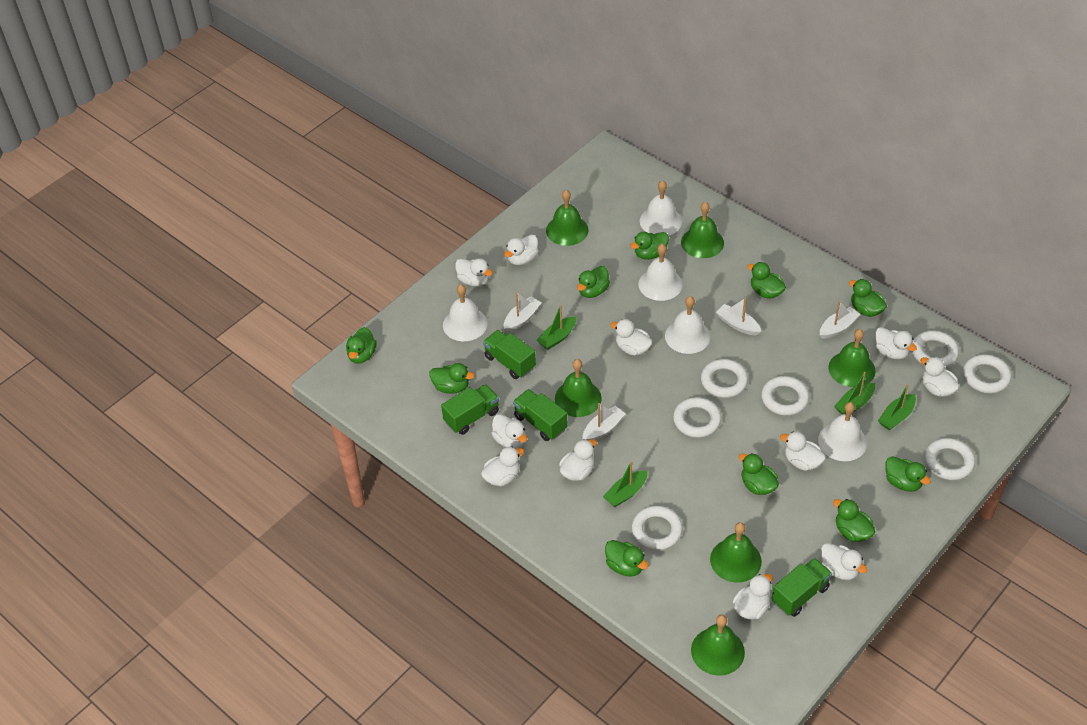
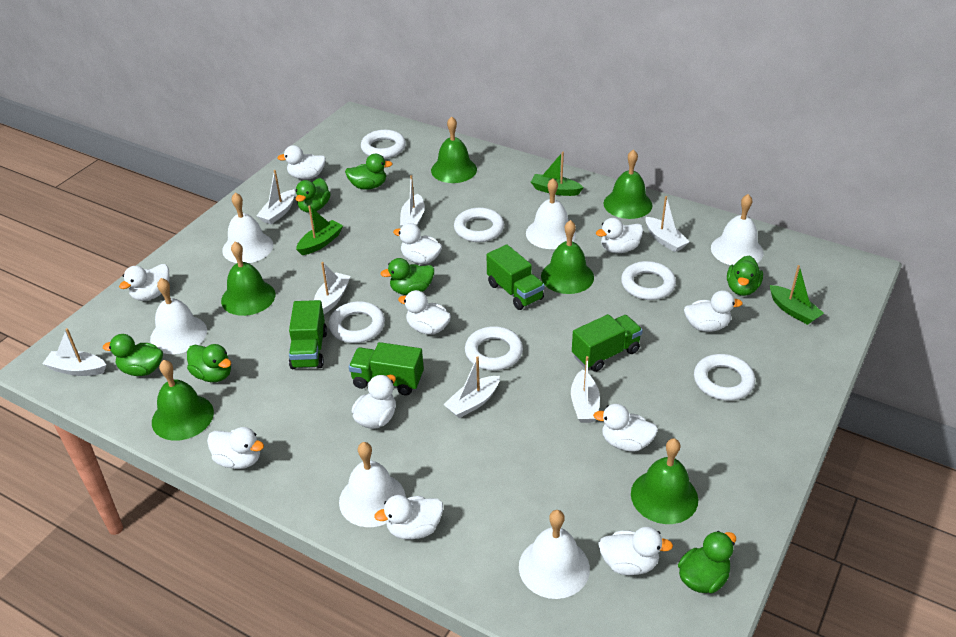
green boat: 4 -> 3
green duck: 10 -> 7
white bell: 5 -> 6
white boat: 4 -> 7
white ring: 7 -> 6

